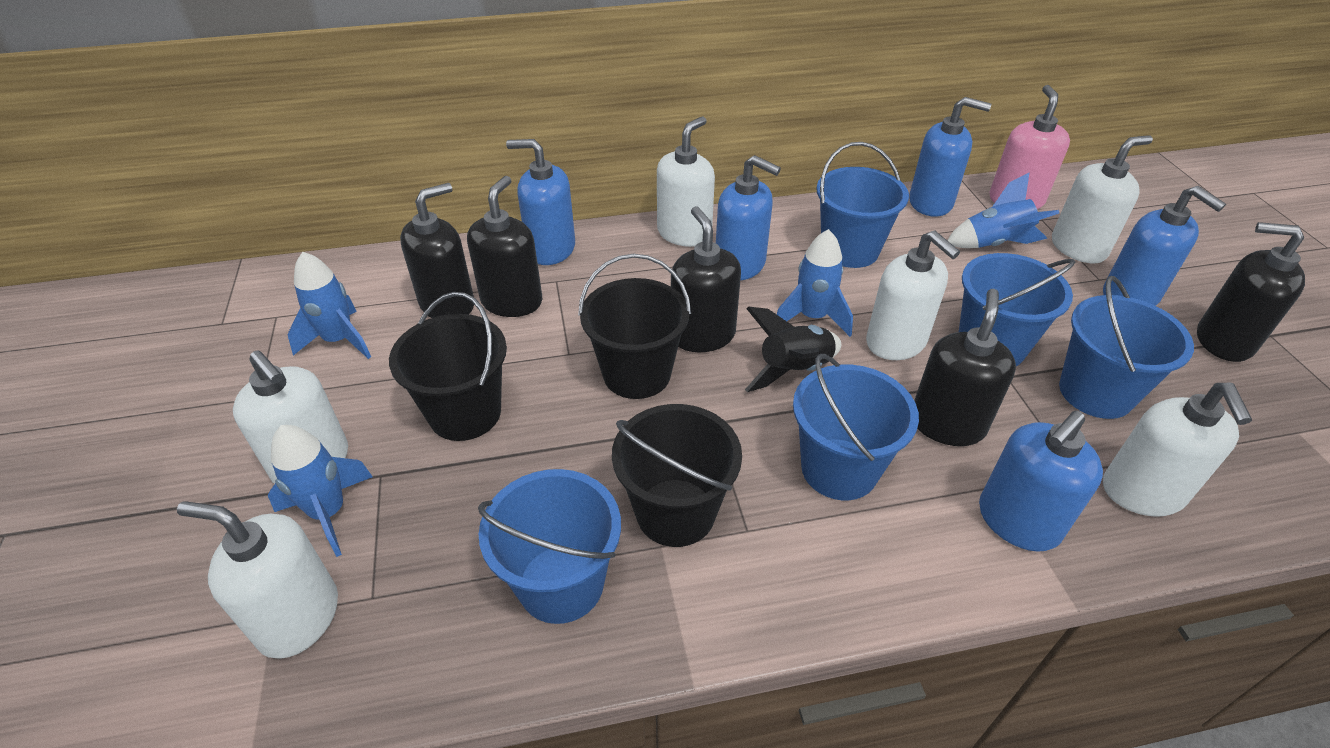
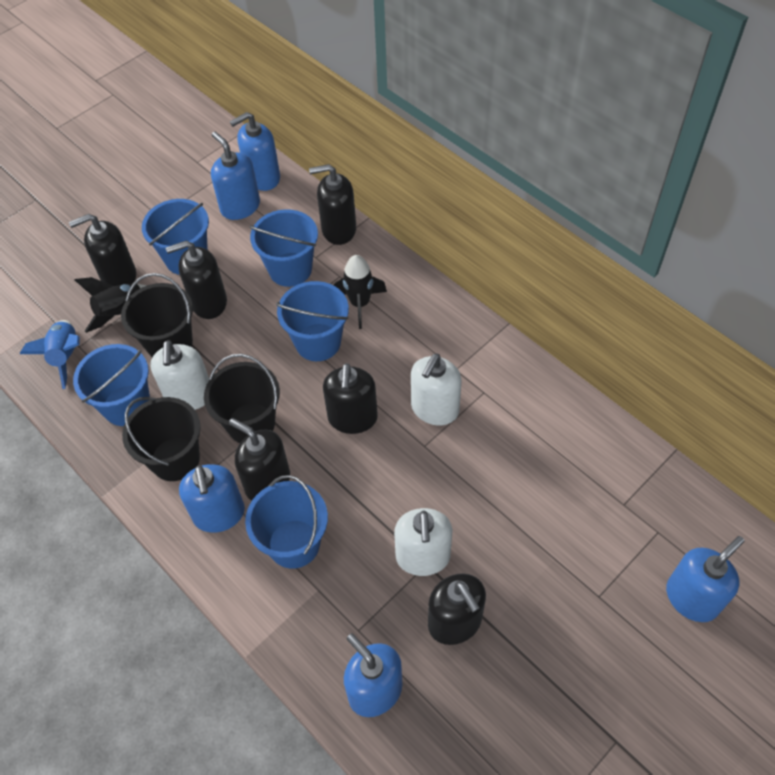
black rocket: 1 -> 2
black soap dispenser: 5 -> 6
blue rocket: 4 -> 1
pink soap dispenser: 1 -> 0
white soap dispenser: 6 -> 3

